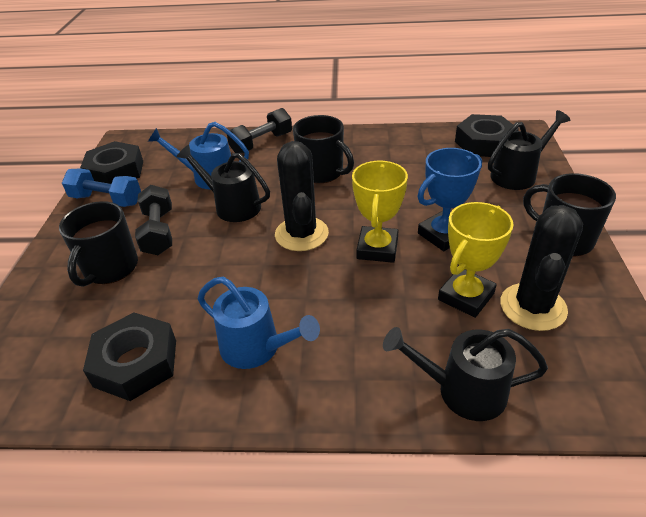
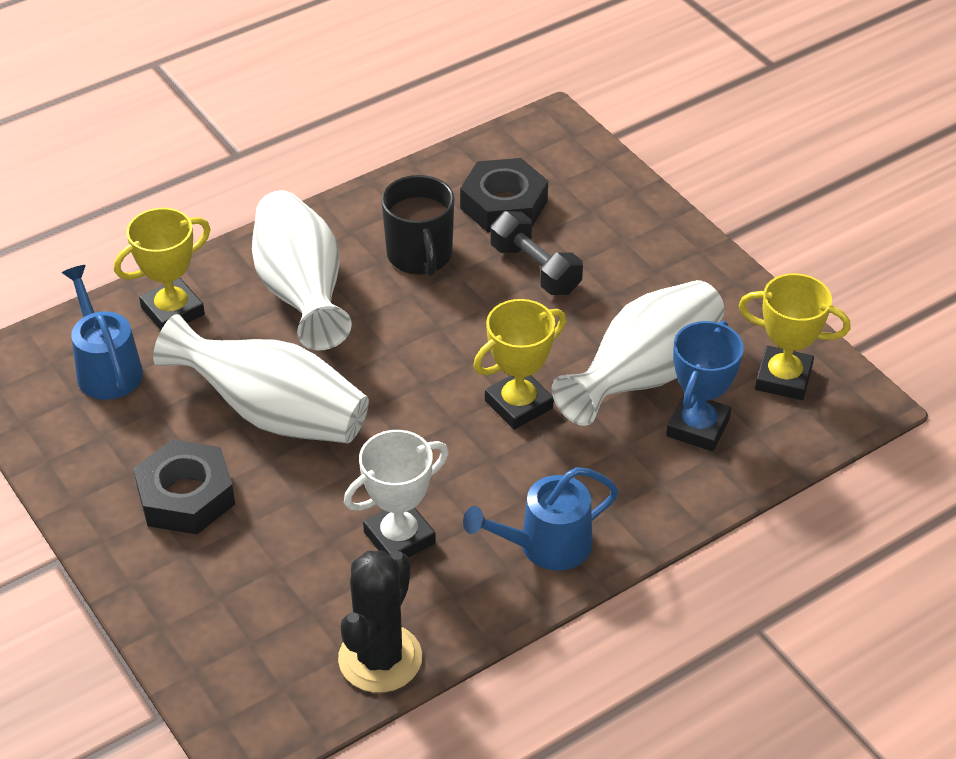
black cactus: 2 -> 1
black dumbbell: 2 -> 1
black mug: 3 -> 1
black nut: 3 -> 2
black watering can: 3 -> 0
blue dumbbell: 1 -> 0
white trophy: 0 -> 1
white vase: 0 -> 3
yellow trophy: 2 -> 3

